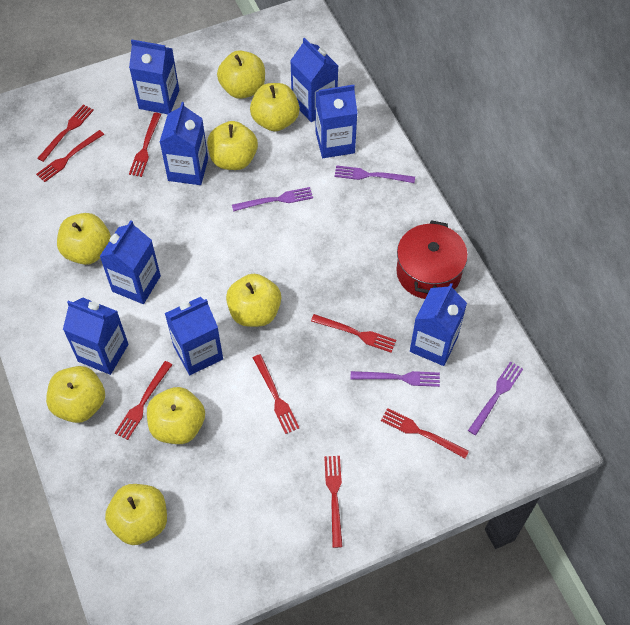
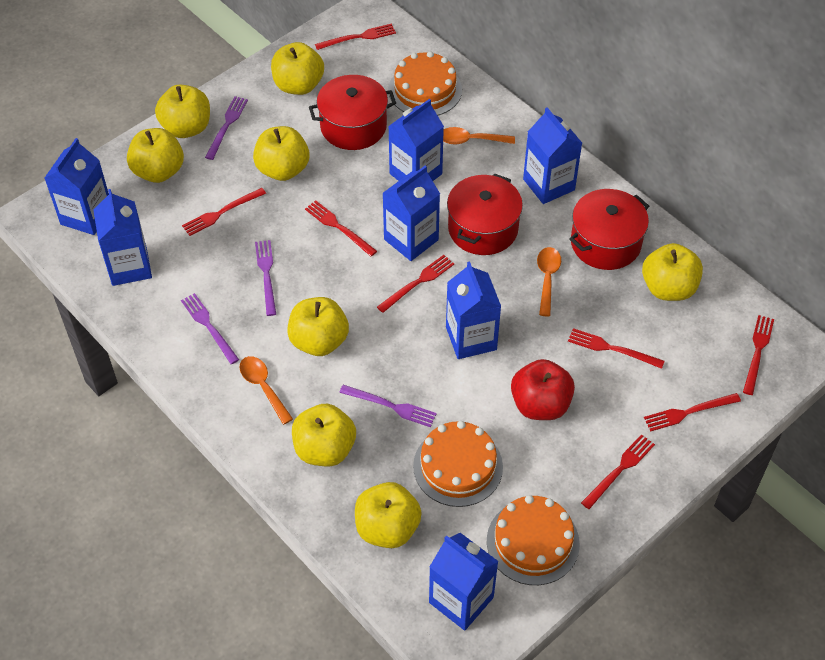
blue carton: 8 -> 7
orange cake: 0 -> 3
orange spoon: 0 -> 3
red apple: 0 -> 1
red pot: 1 -> 3

